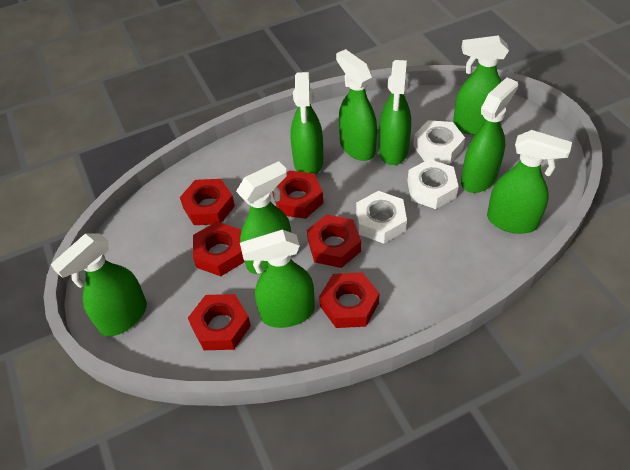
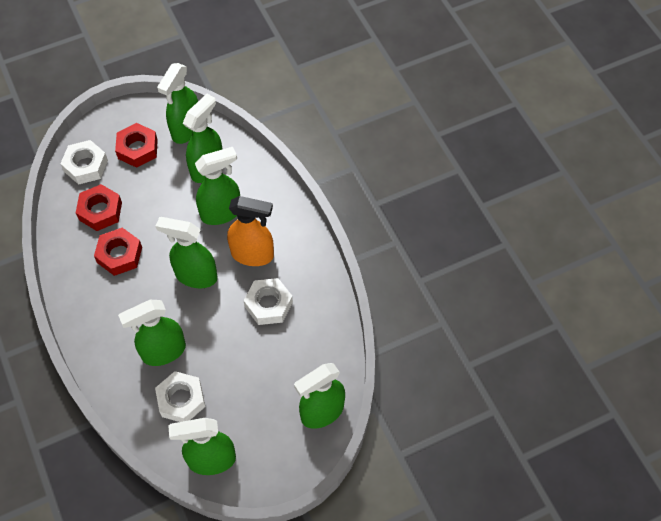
green spray bottle: 9 -> 7
orange spray bottle: 0 -> 1
red nut: 6 -> 3

